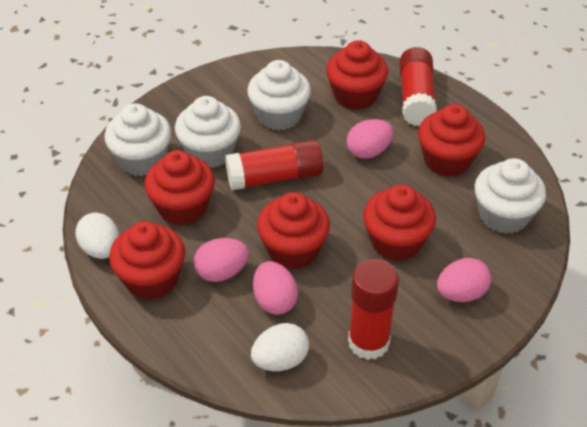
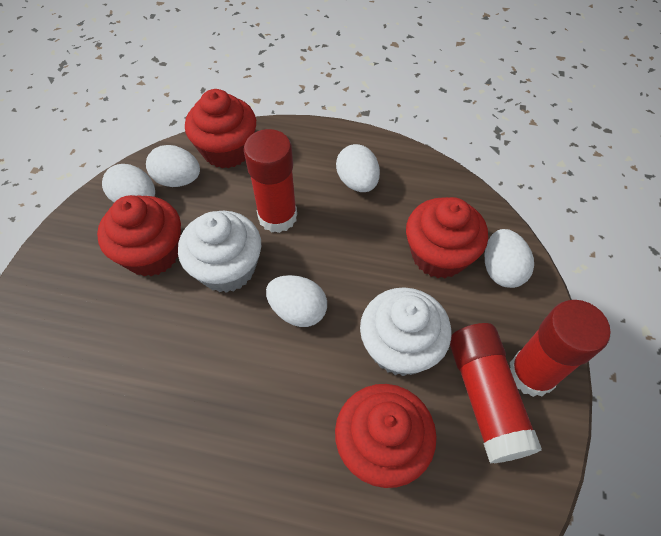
pink egg: 4 -> 0
red cupcake: 6 -> 4
white cupcake: 4 -> 2
white egg: 2 -> 5

